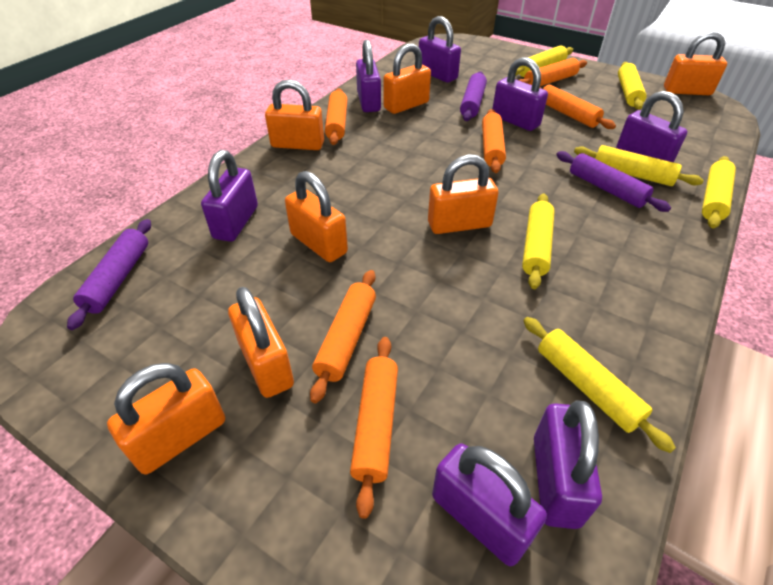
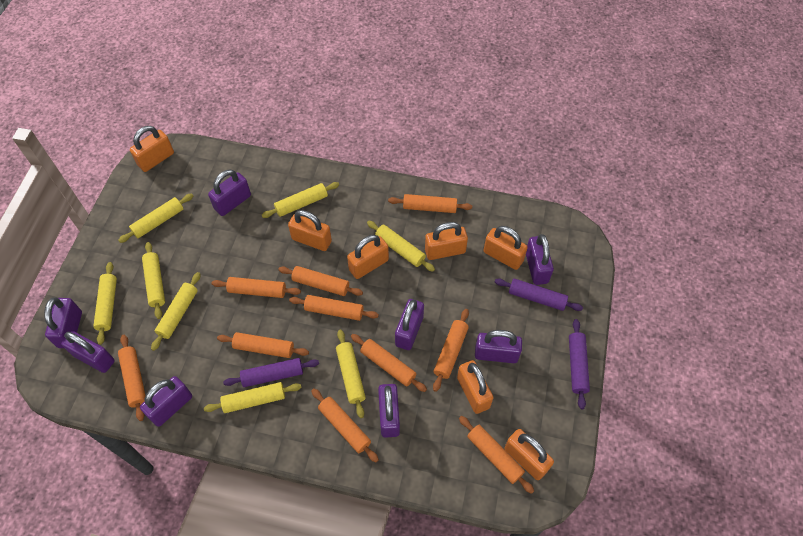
orange rolling pin: 6 -> 10
purple padlock: 7 -> 8
yellow rolling pin: 6 -> 8

